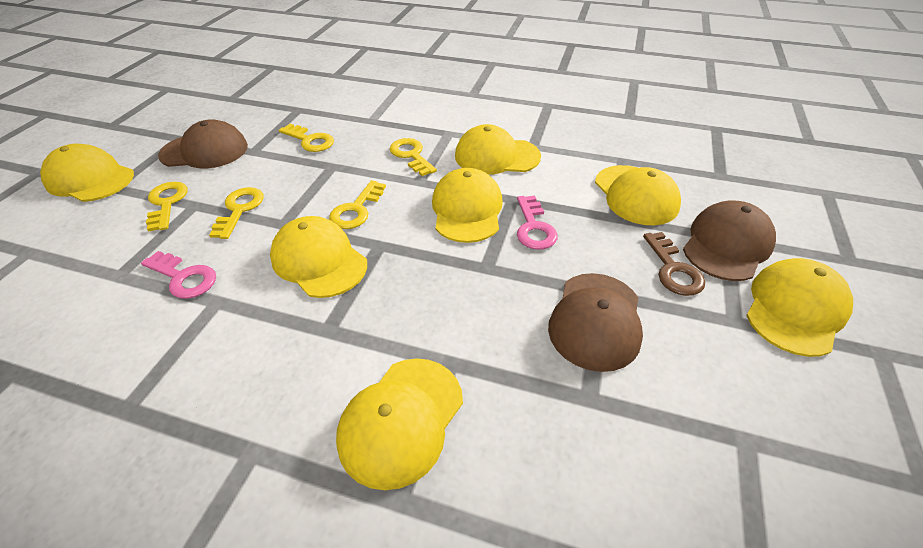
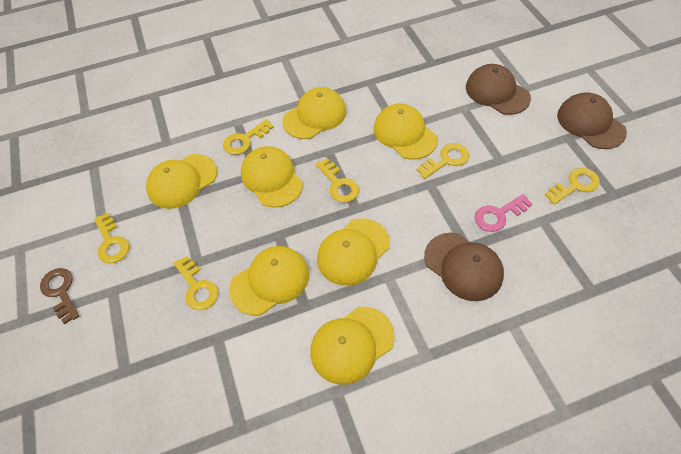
pink key: 2 -> 1
yellow key: 5 -> 6

